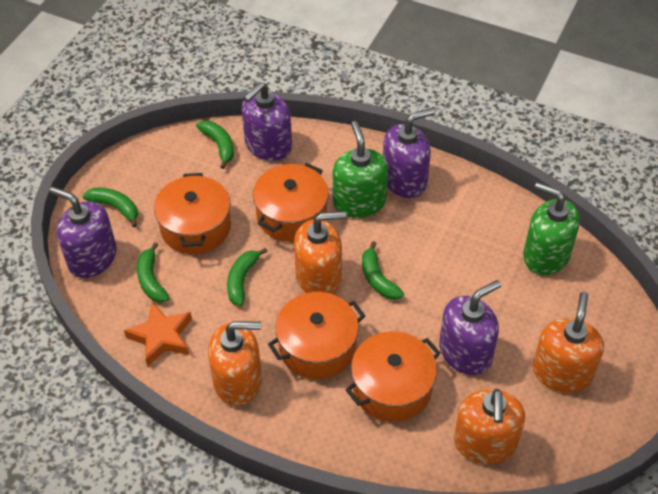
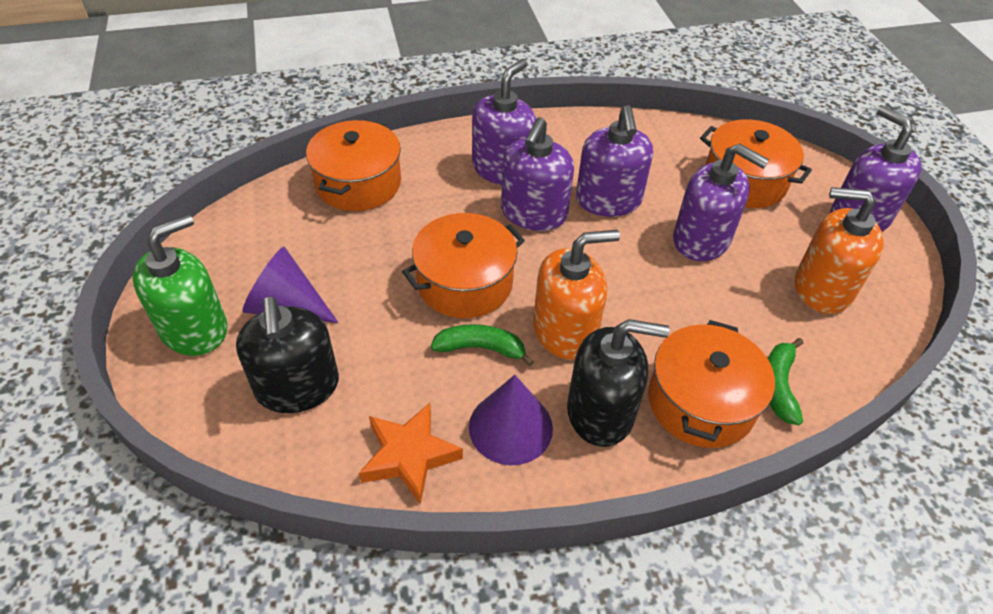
black soap dispenser: 0 -> 2
green banana: 5 -> 2
green soap dispenser: 2 -> 1
orange soap dispenser: 4 -> 2
purple cone: 0 -> 2
purple soap dispenser: 4 -> 5

